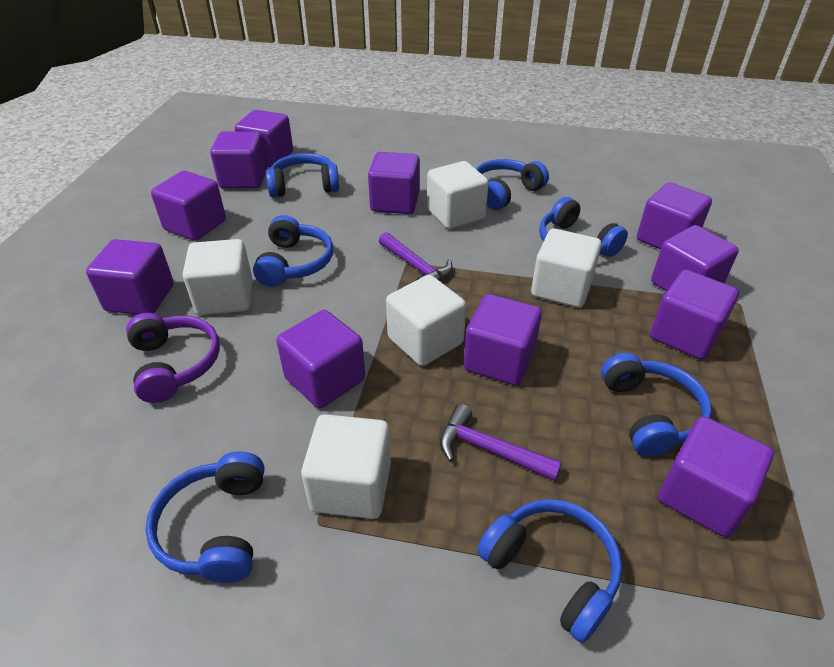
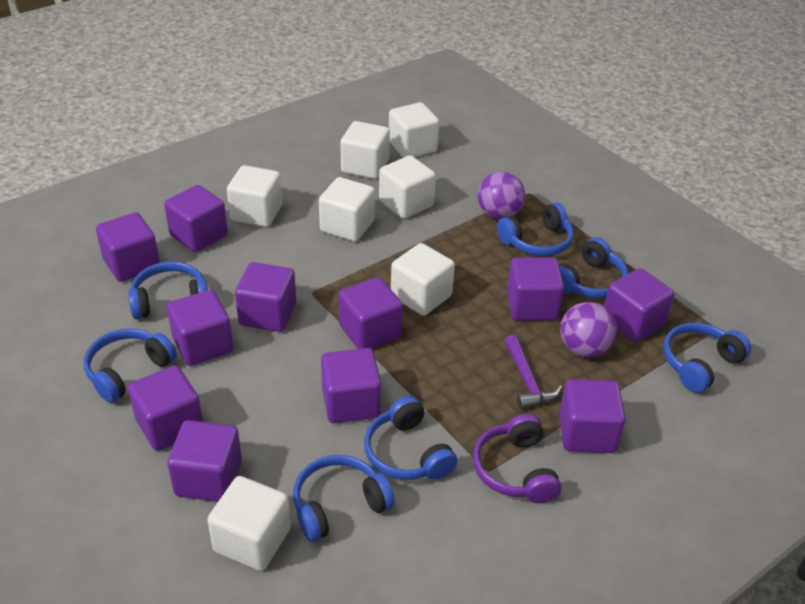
purple ball: 0 -> 2
purple hammer: 2 -> 1
white cube: 5 -> 7

